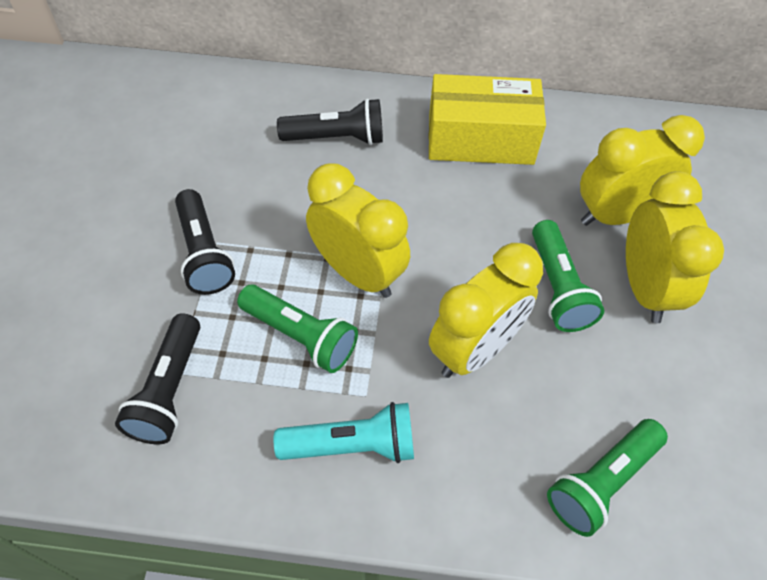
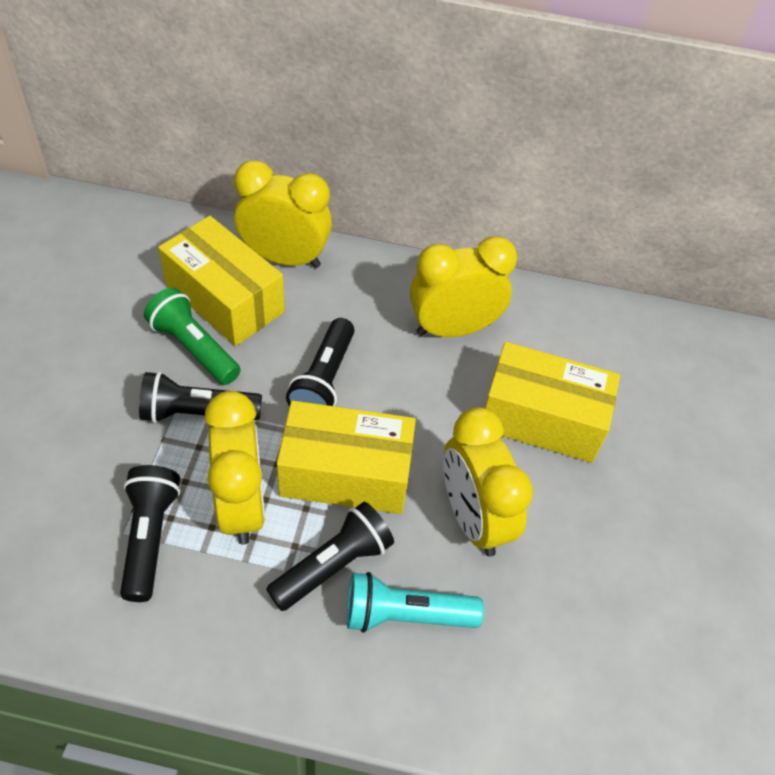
black flashlight: 3 -> 4
green flashlight: 3 -> 1
yellow box: 1 -> 3

